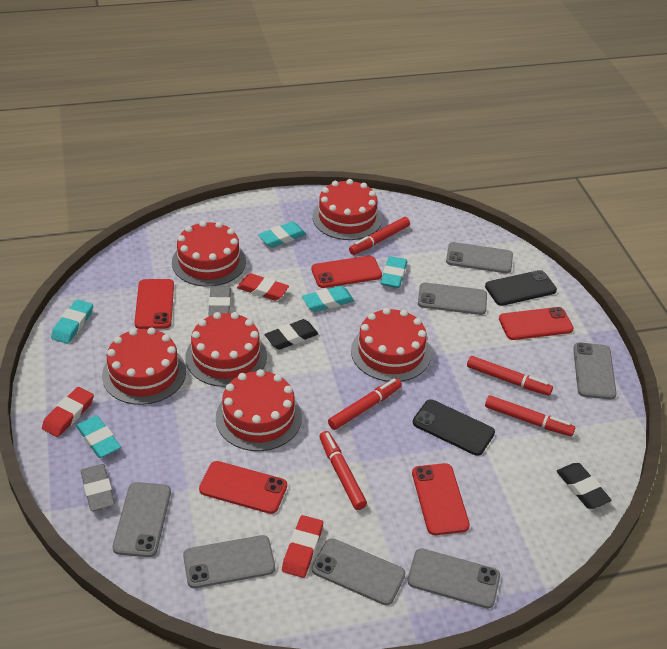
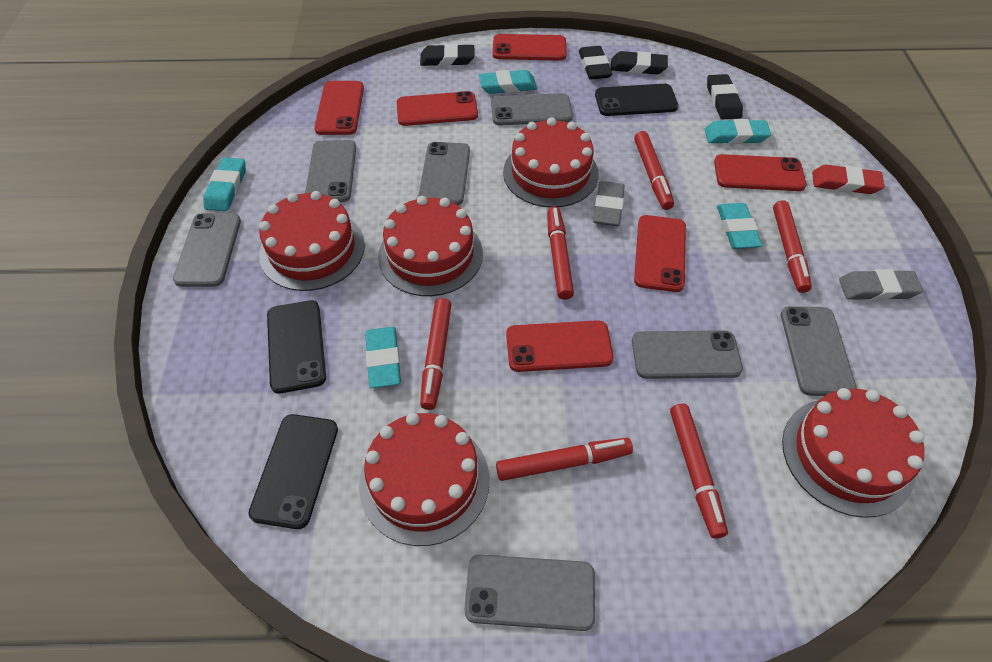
black eraser: 2 -> 4
black phone: 2 -> 3
red cake: 6 -> 5
red eraser: 3 -> 1
red marker: 5 -> 6
red phone: 5 -> 6

